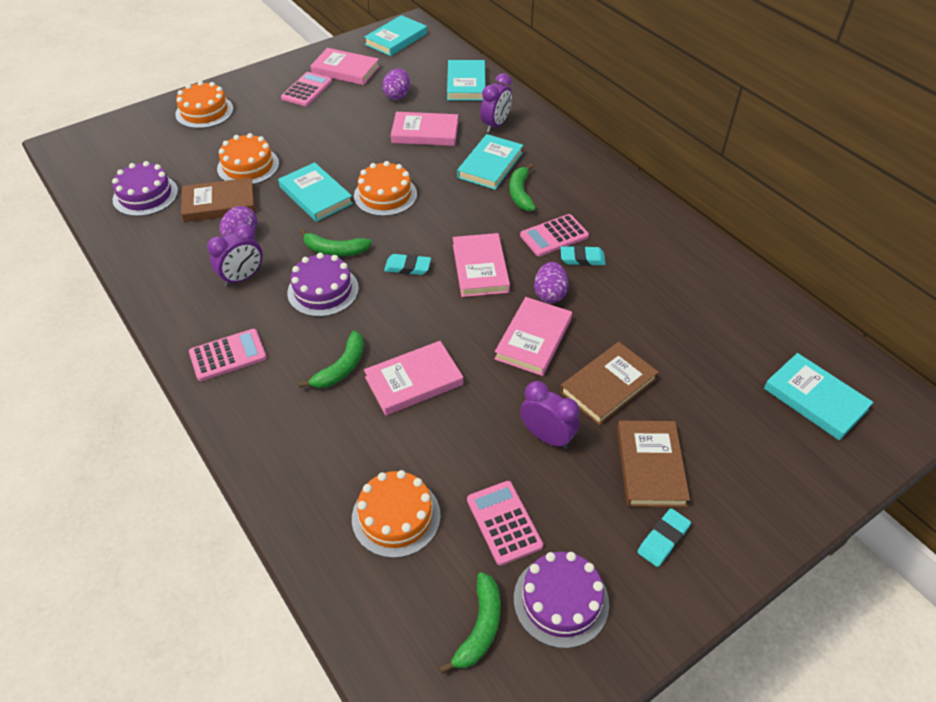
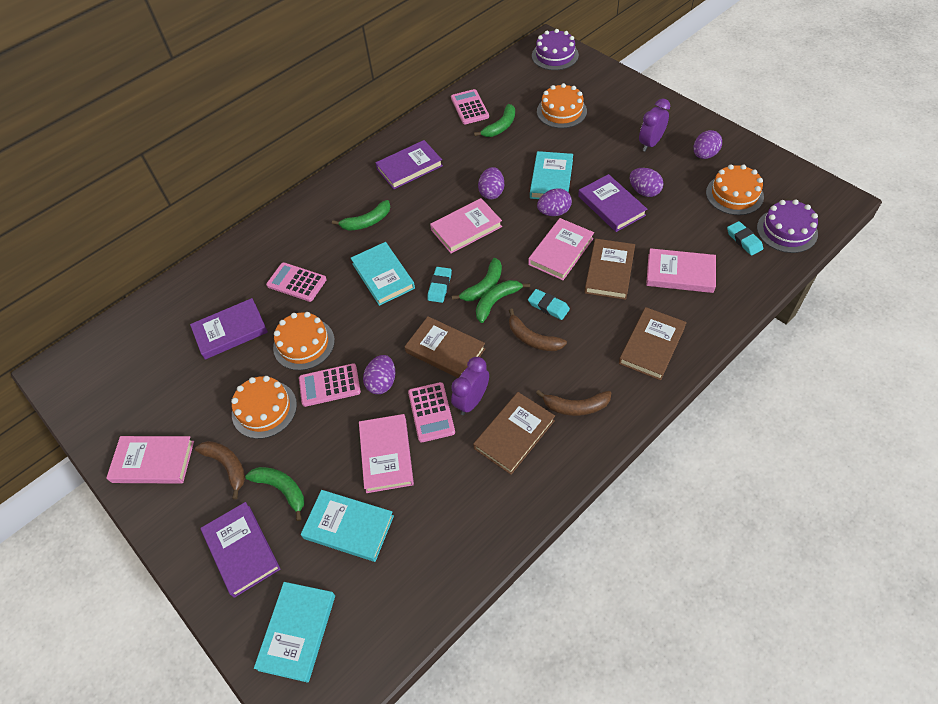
brown banana: 0 -> 3
brown book: 3 -> 4
green banana: 4 -> 5
purple book: 0 -> 4
purple cake: 3 -> 2
purple clock: 3 -> 2
purple egg: 3 -> 5
turquoise book: 5 -> 4

